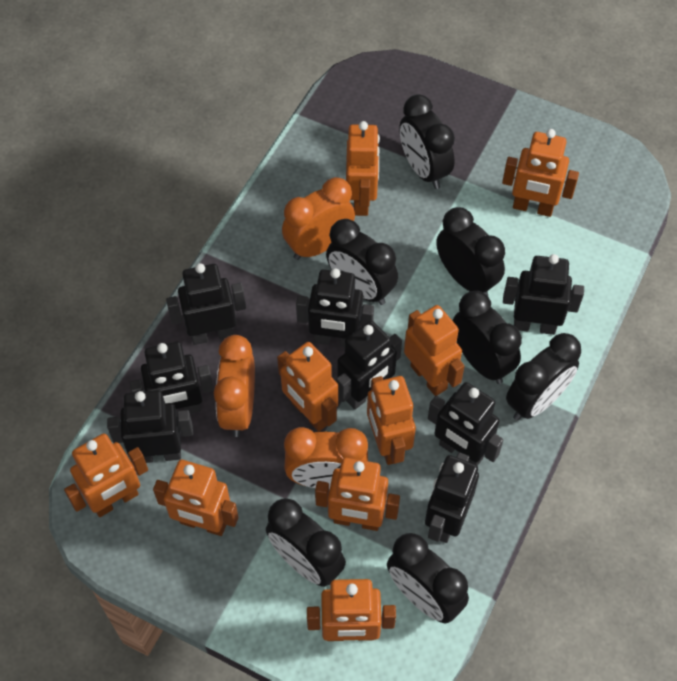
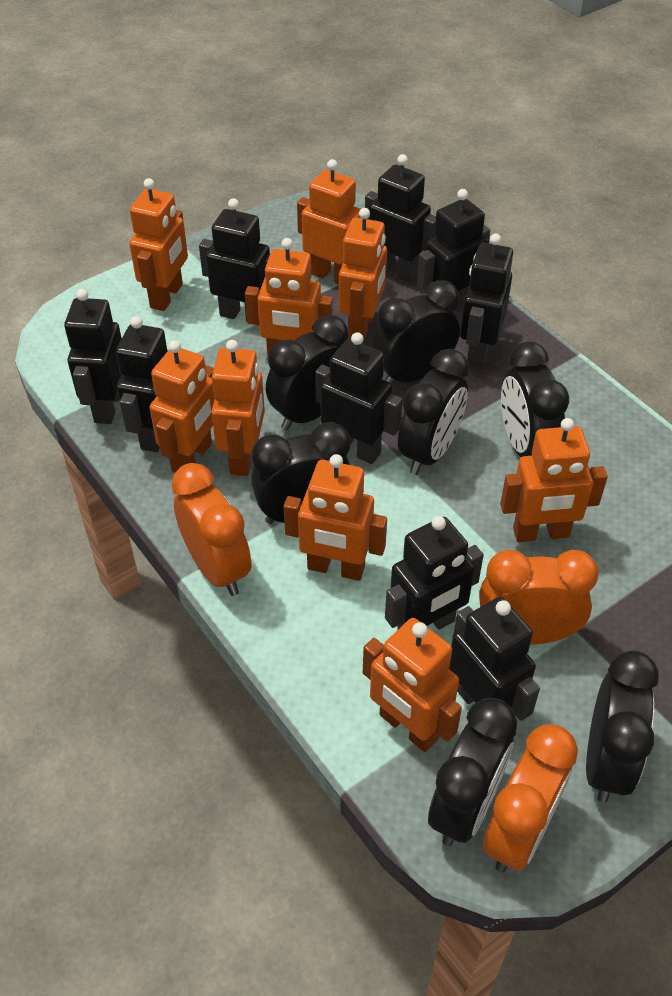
black robot: 8 -> 9

